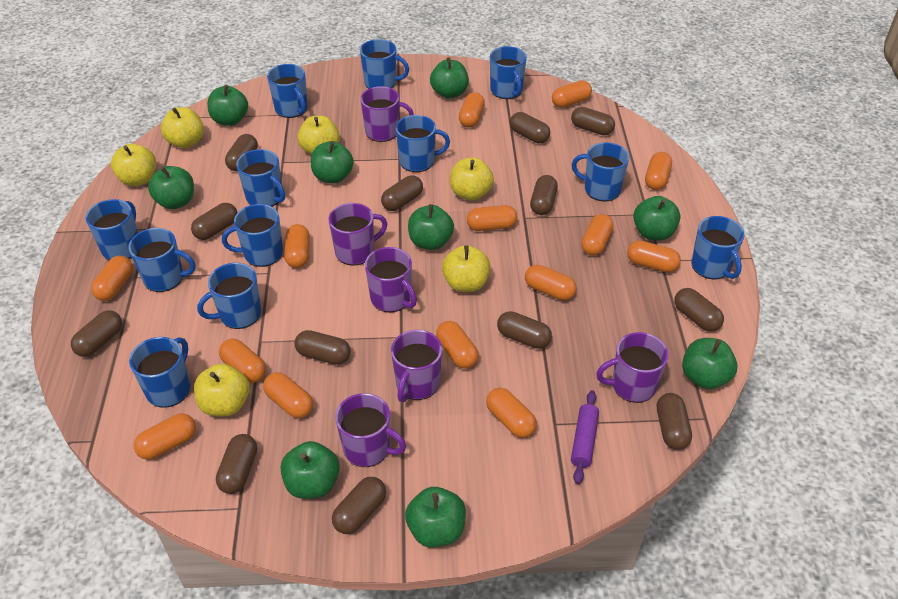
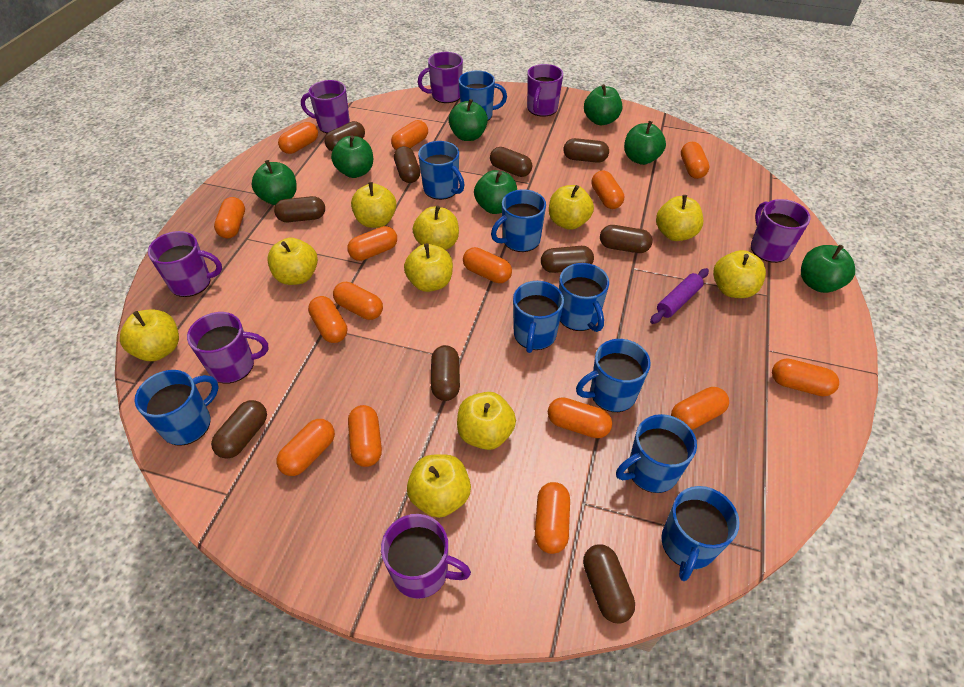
blue mug: 12 -> 9
brown capsule: 13 -> 10
green apple: 9 -> 7
orange capsule: 14 -> 15
purple mug: 6 -> 7
yellow apple: 6 -> 10

